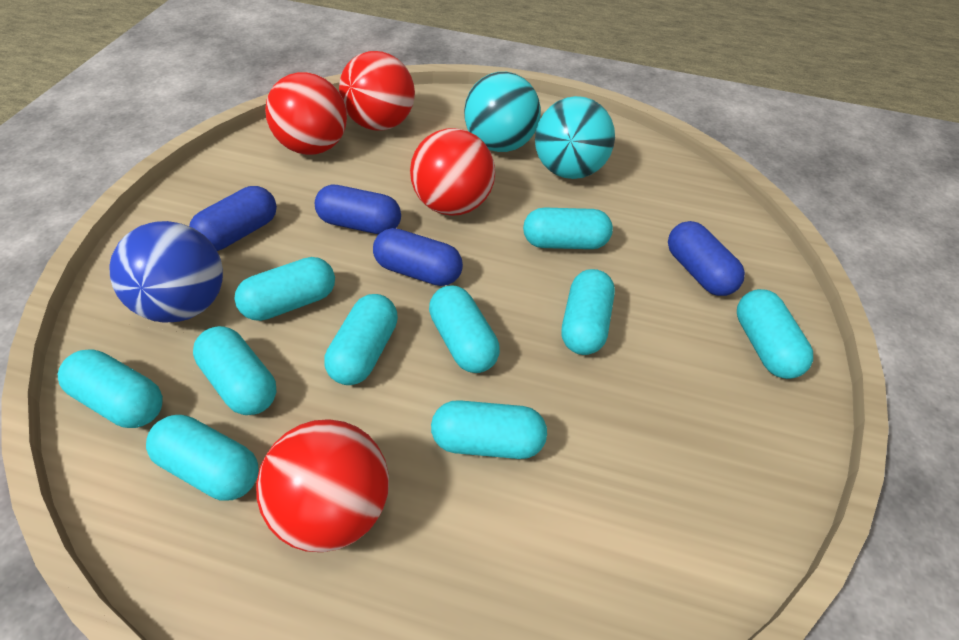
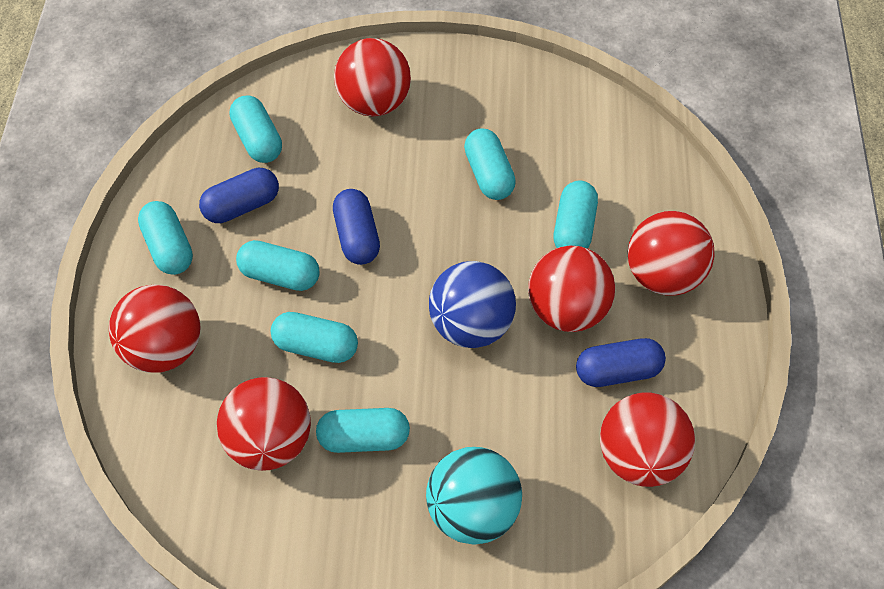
blue capsule: 4 -> 3
red ball: 4 -> 6
turquoise ball: 2 -> 1
turquoise capsule: 10 -> 7

